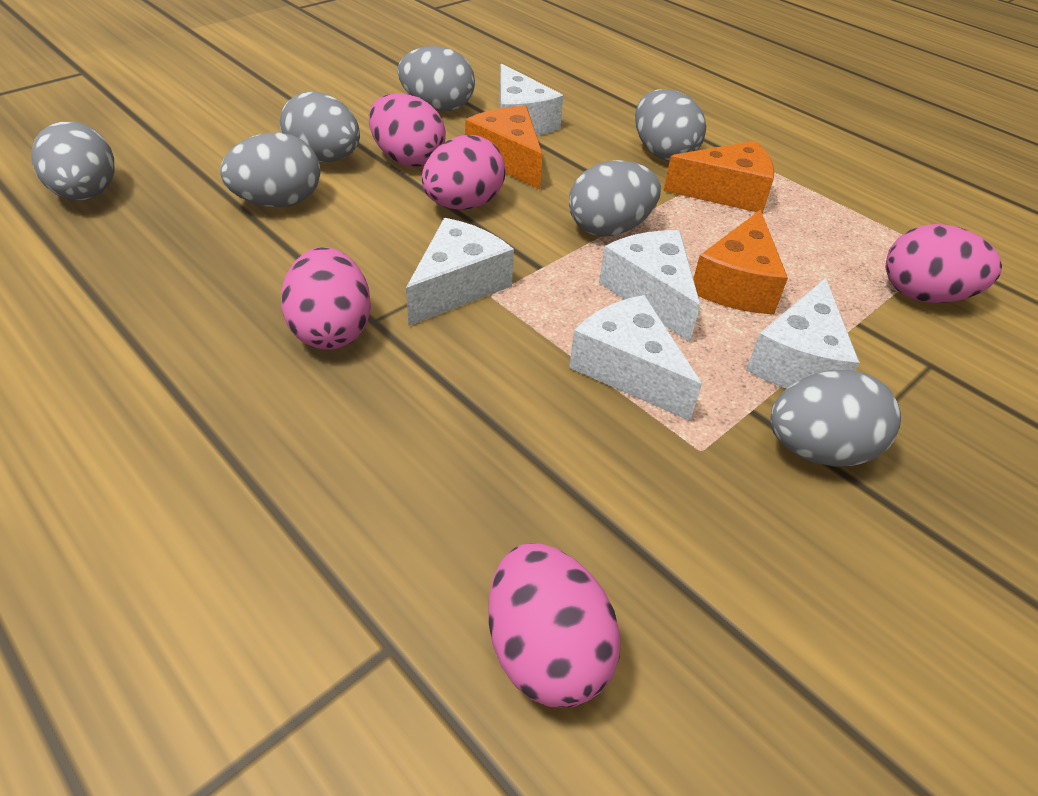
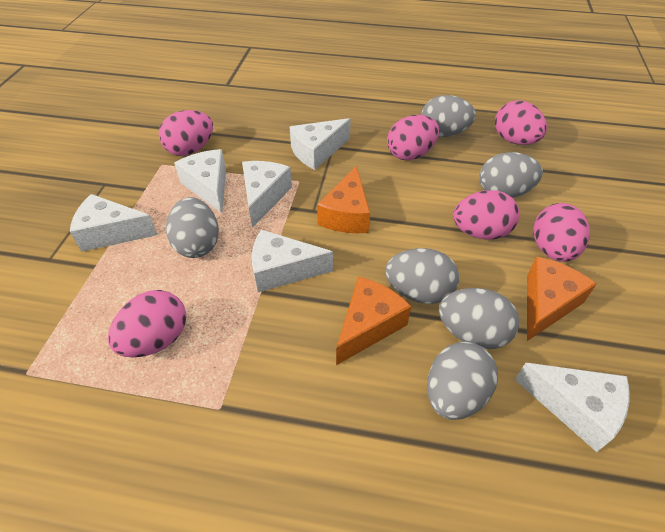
grey egg: 7 -> 6
pink egg: 5 -> 6
white cheese: 5 -> 6

